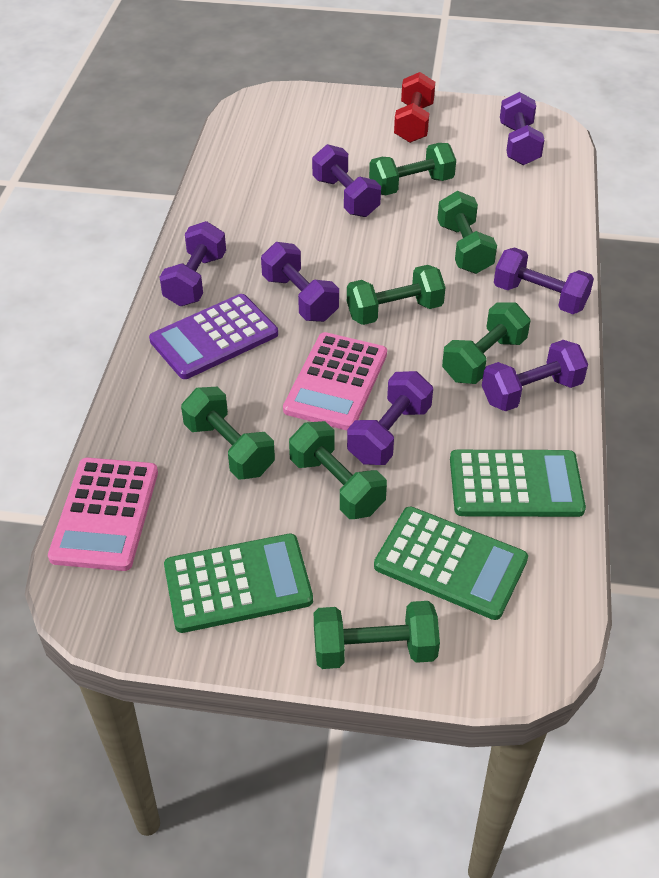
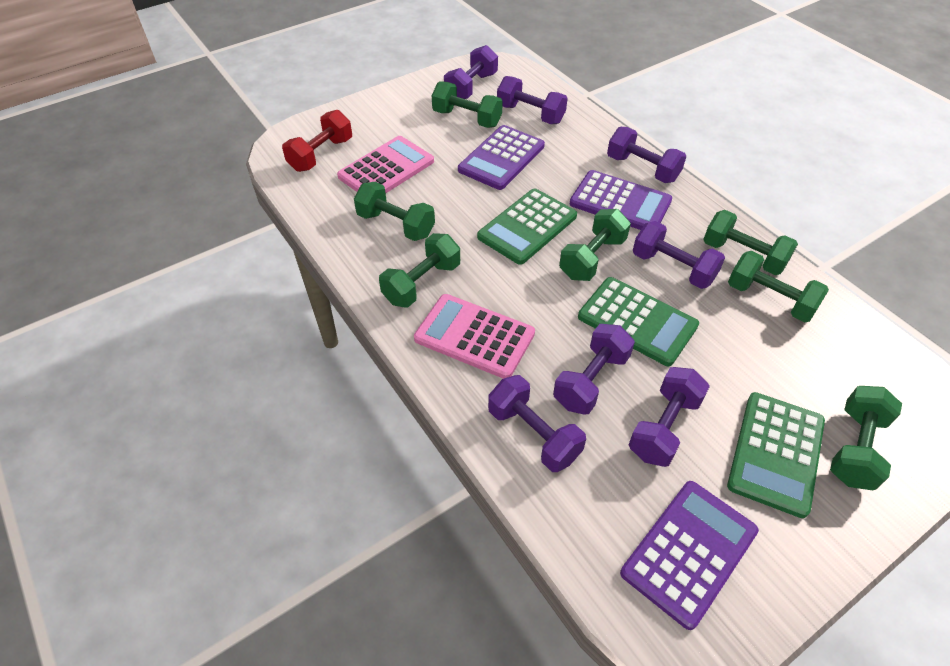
purple calculator: 1 -> 3

